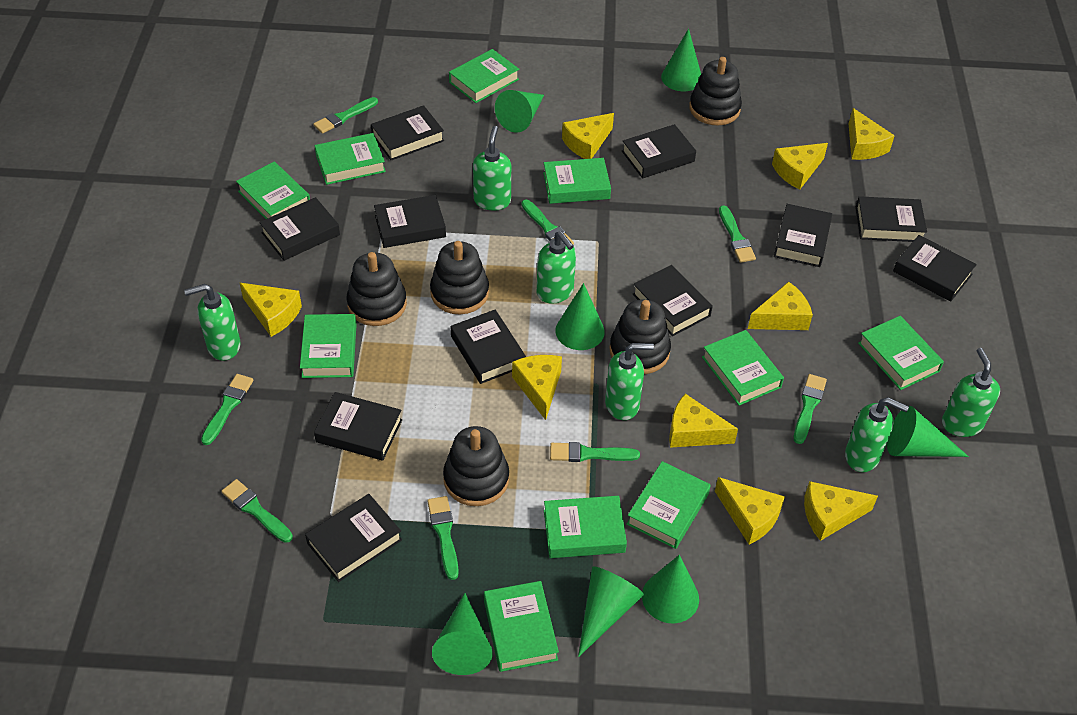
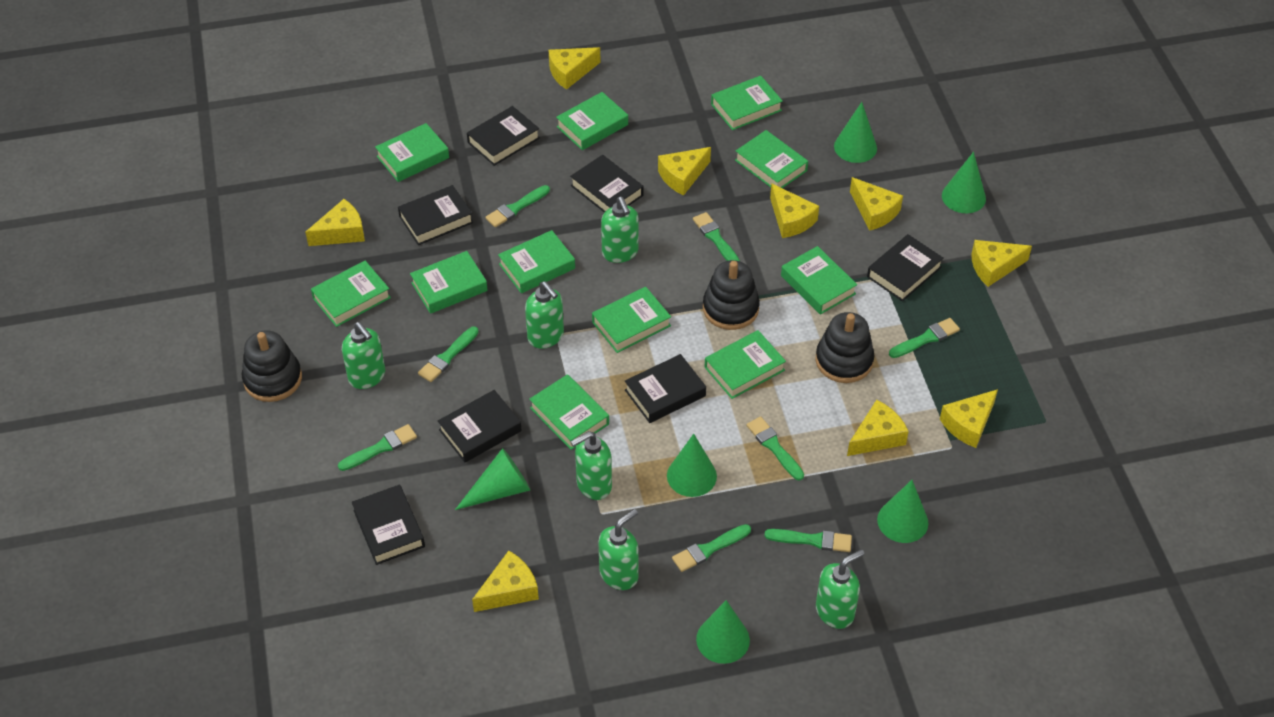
black book: 11 -> 7
black stacking toy: 5 -> 3
green book: 10 -> 11
green cone: 7 -> 6

